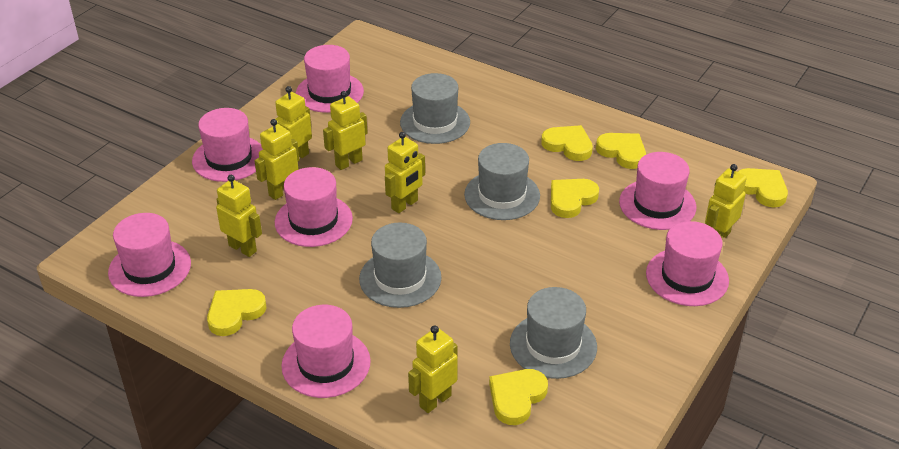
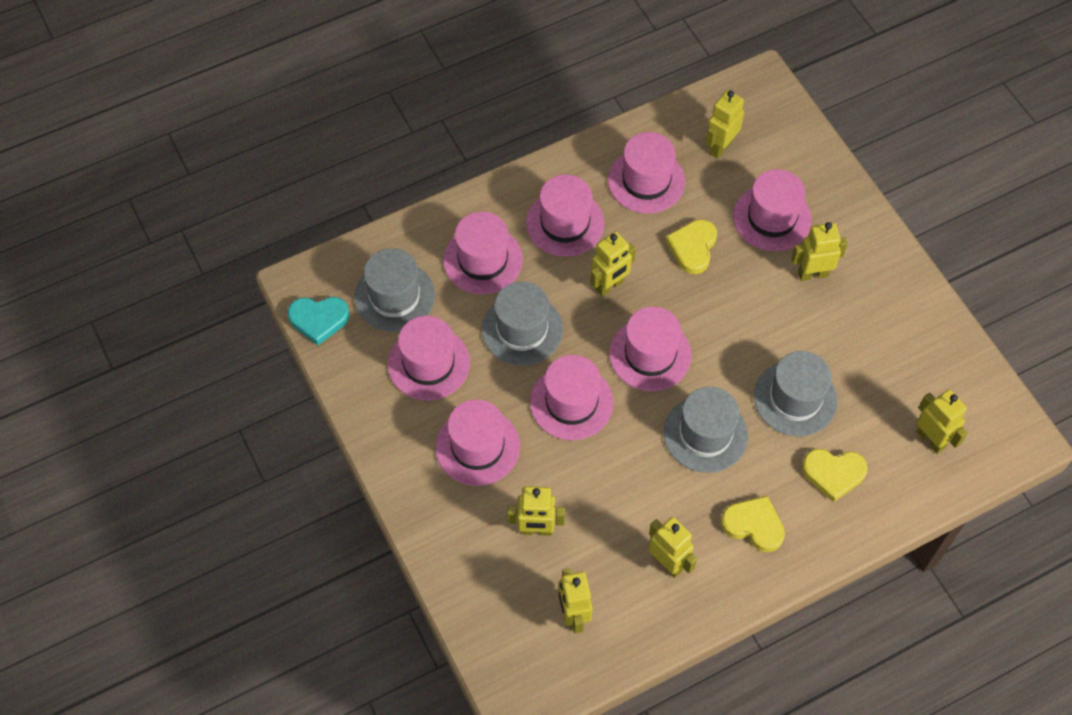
pink hat: 7 -> 8
turquoise heart: 0 -> 1
yellow heart: 6 -> 3

